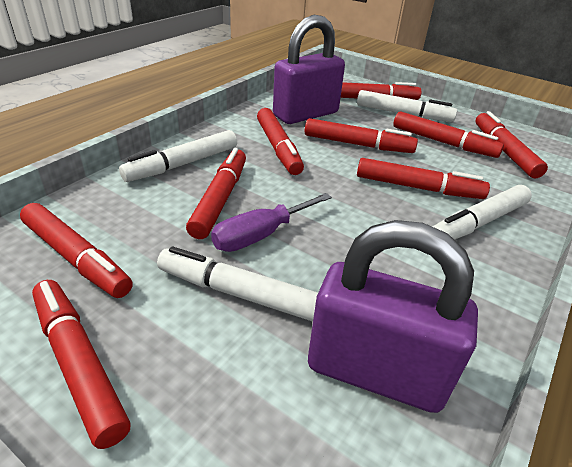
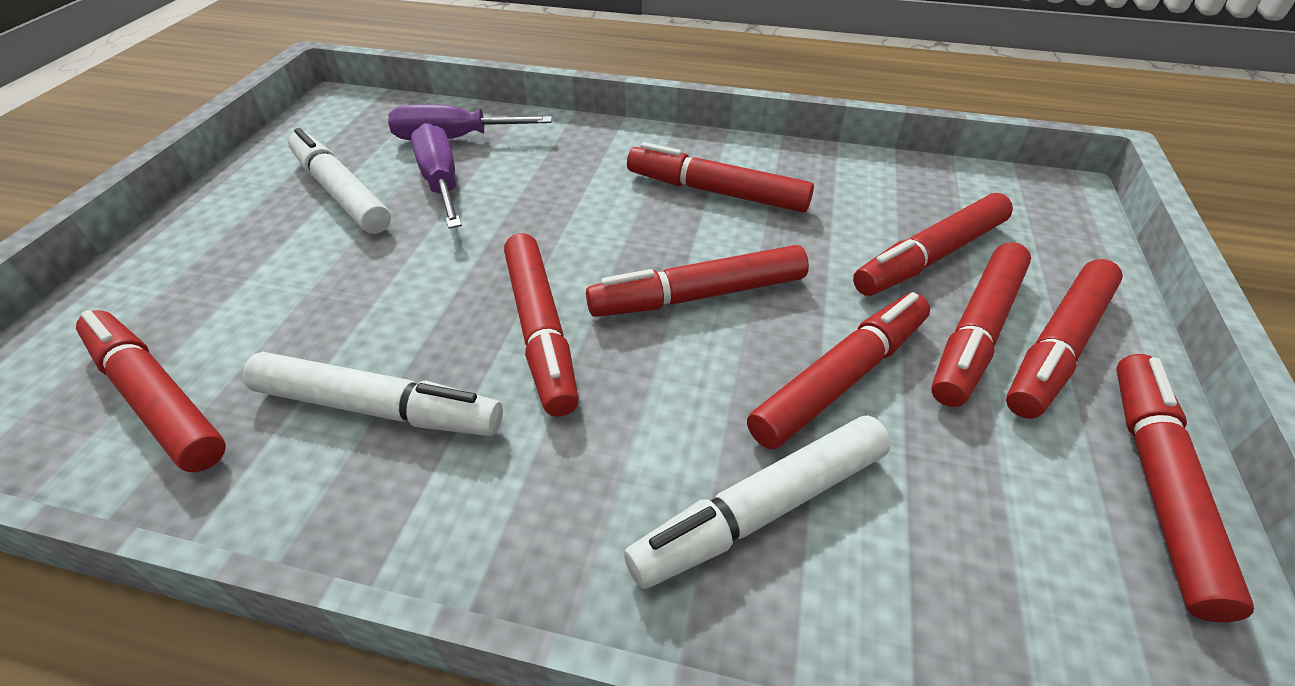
purple padlock: 2 -> 0
purple screwdriver: 1 -> 2
white marker: 4 -> 3

